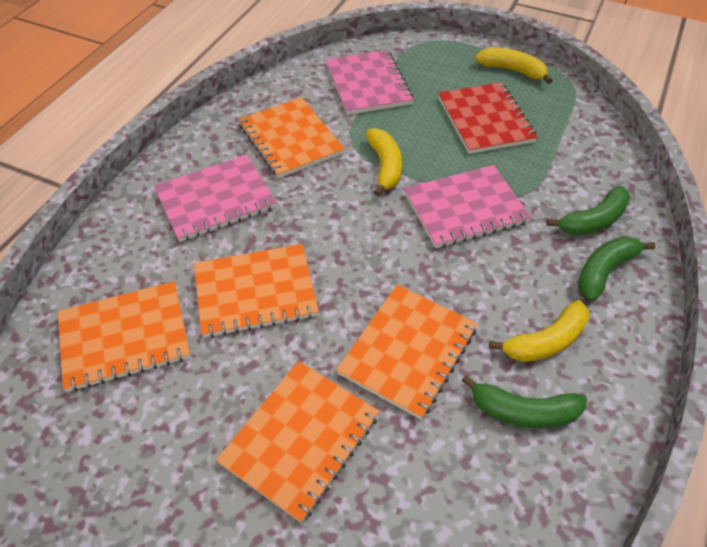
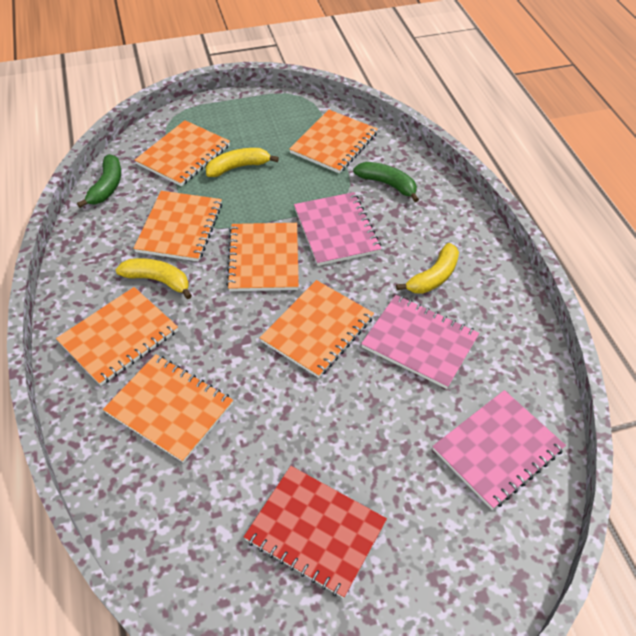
green banana: 3 -> 2
orange notebook: 5 -> 7

